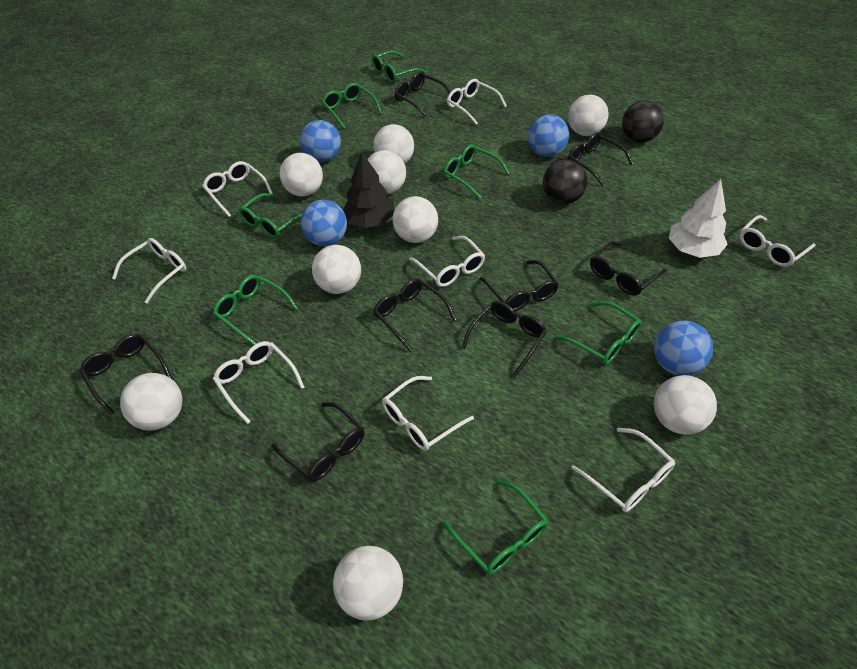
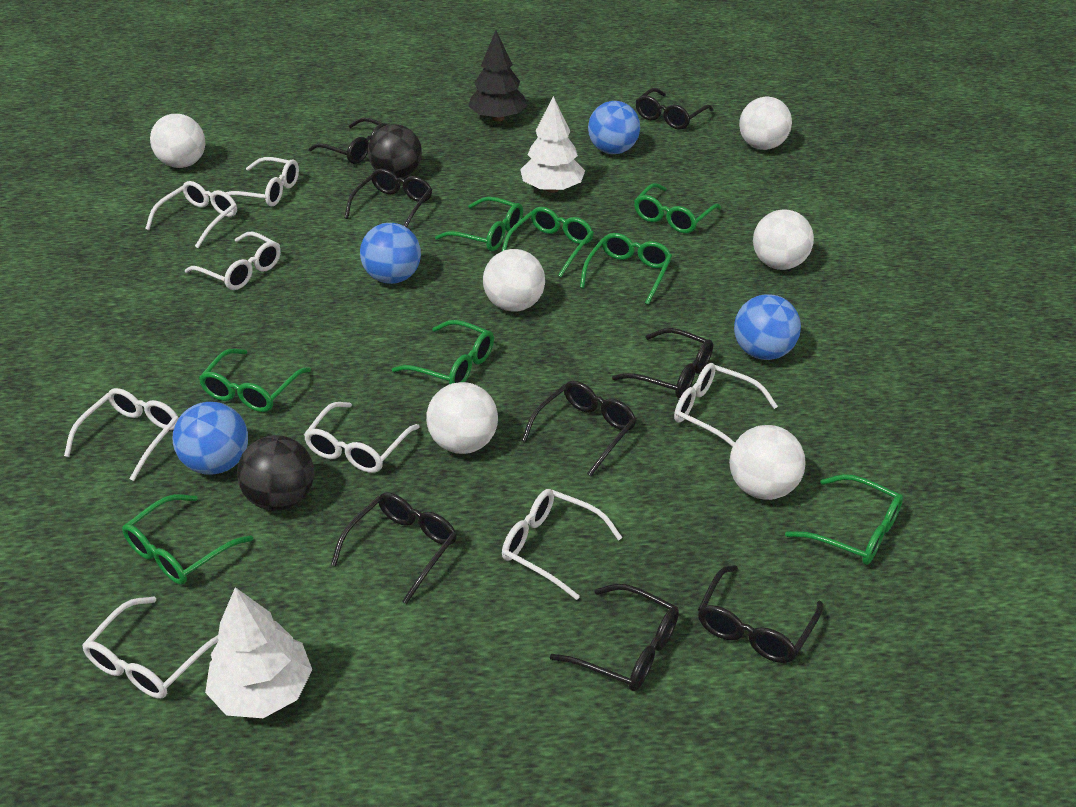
green glasses: 7 -> 8
white ball: 9 -> 6
white tree: 1 -> 2

